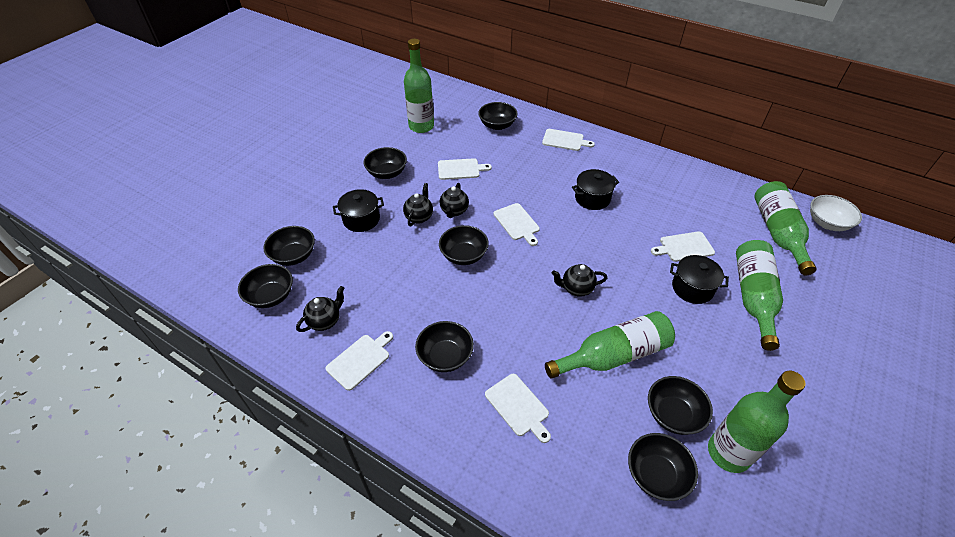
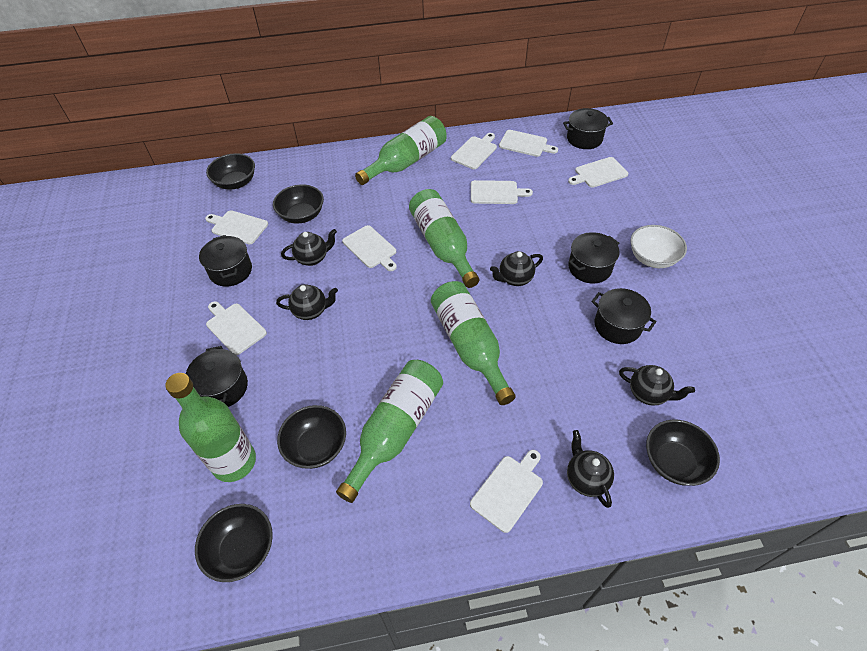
black bowl: 8 -> 5
black pot: 3 -> 5
black teapot: 4 -> 5
white cutting board: 6 -> 8

